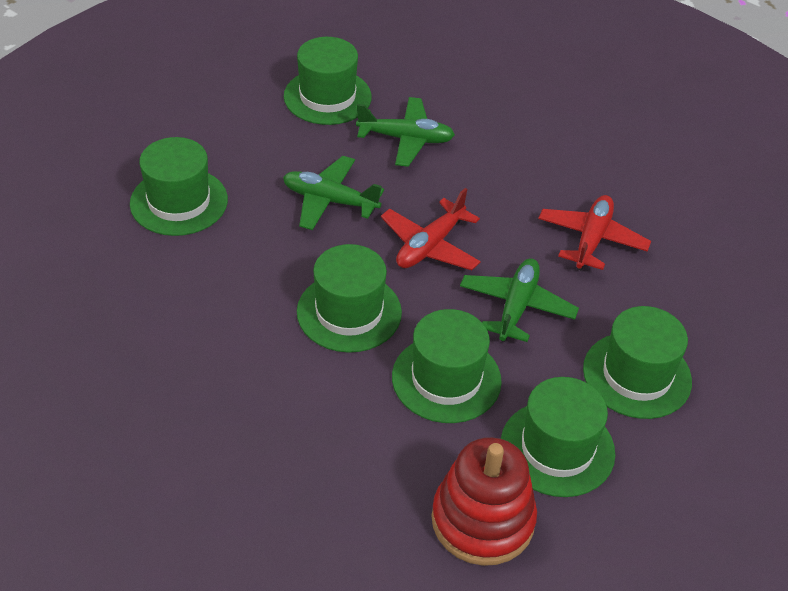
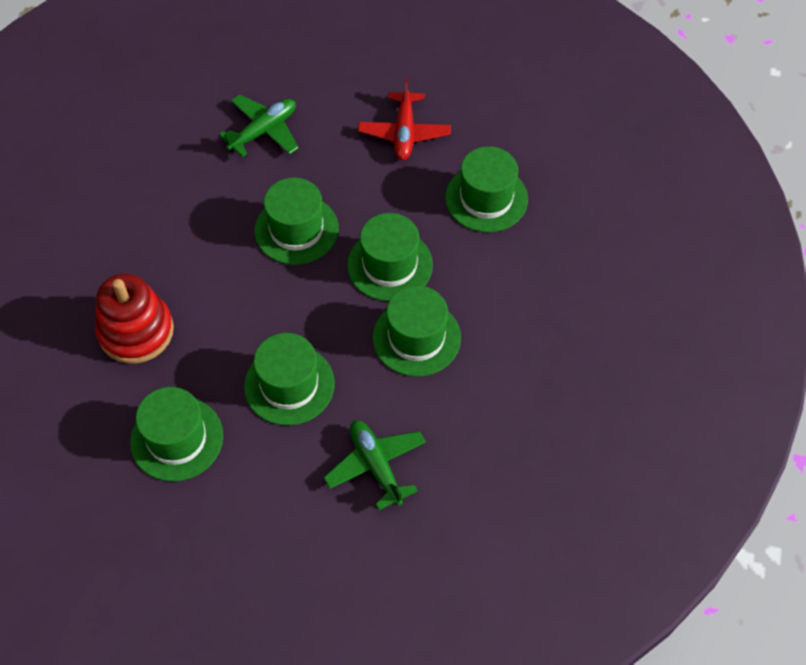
green plane: 3 -> 2
red plane: 2 -> 1

